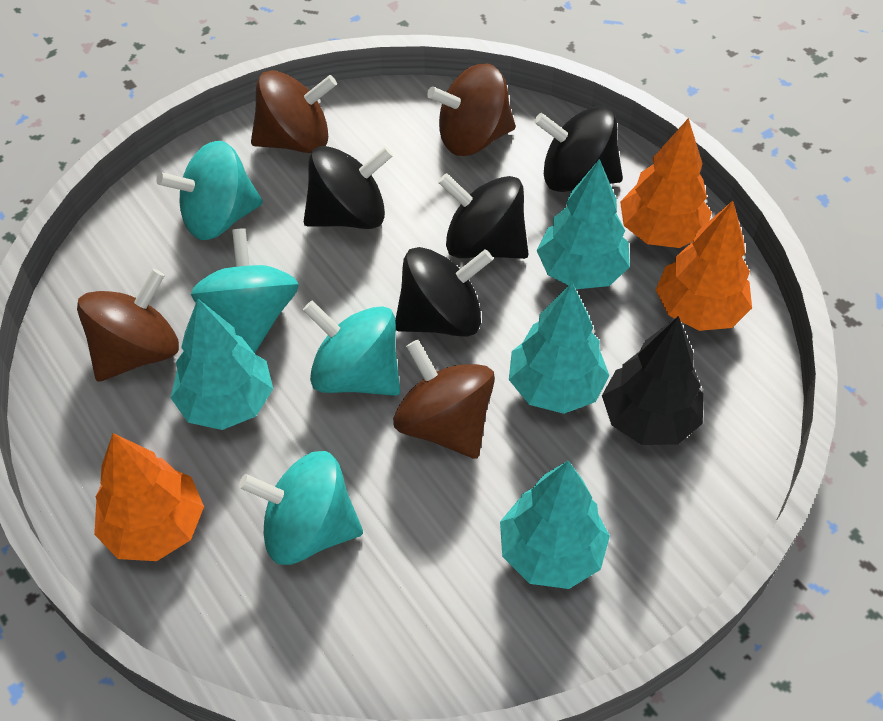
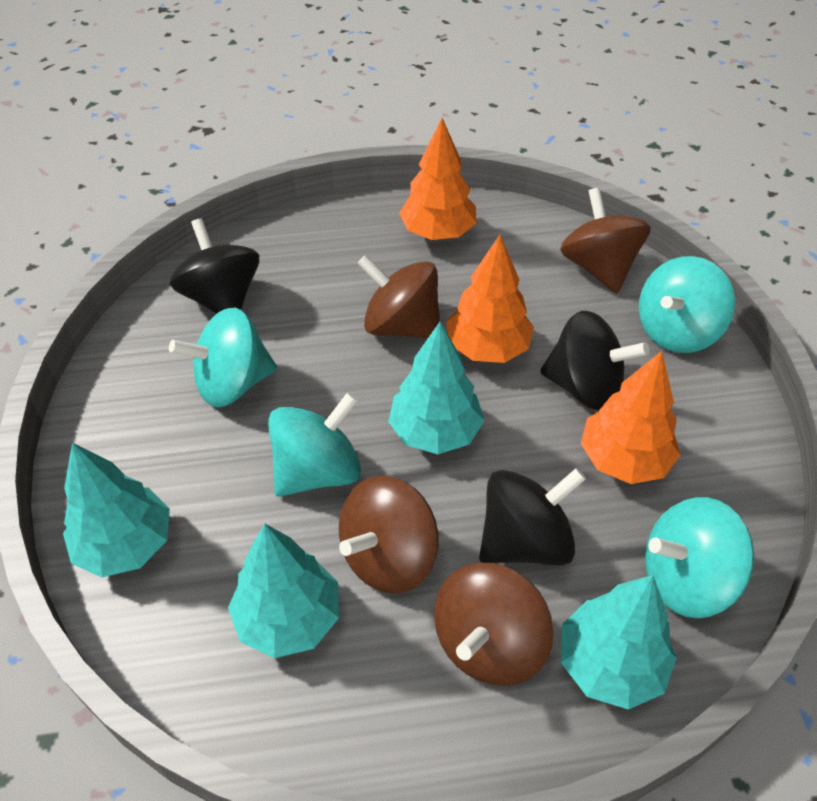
black spinning top: 4 -> 3
black tree: 1 -> 0

